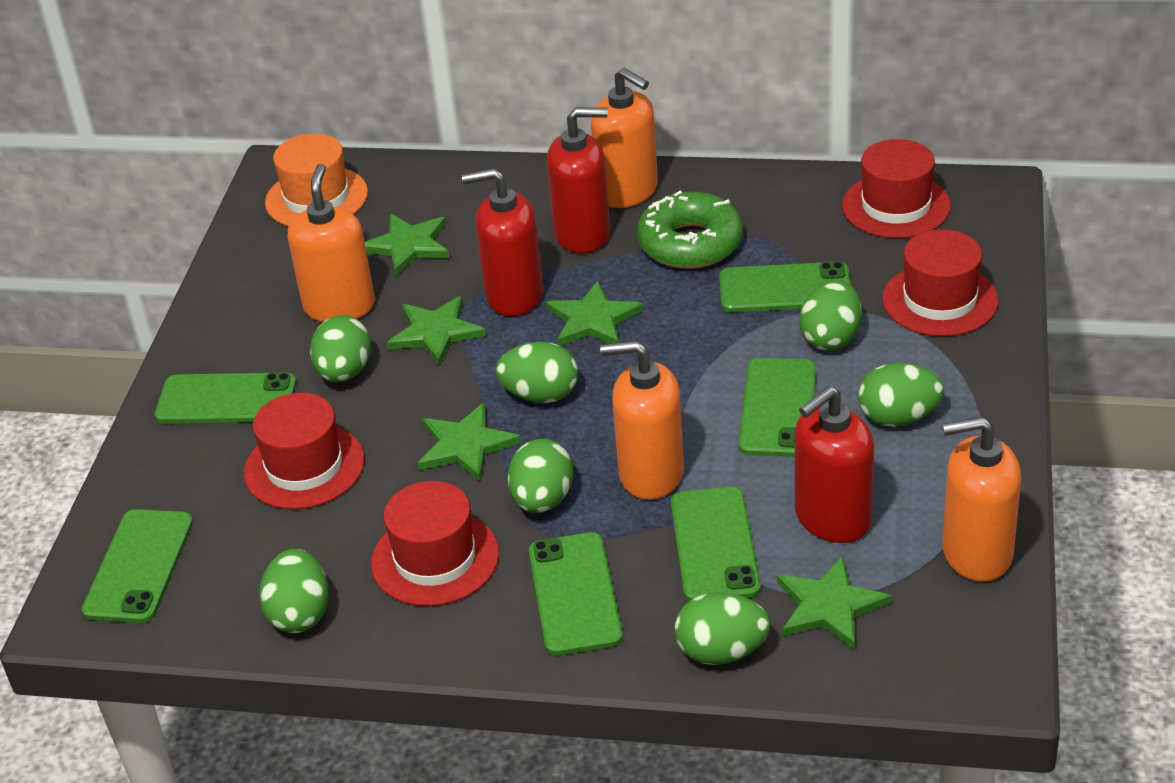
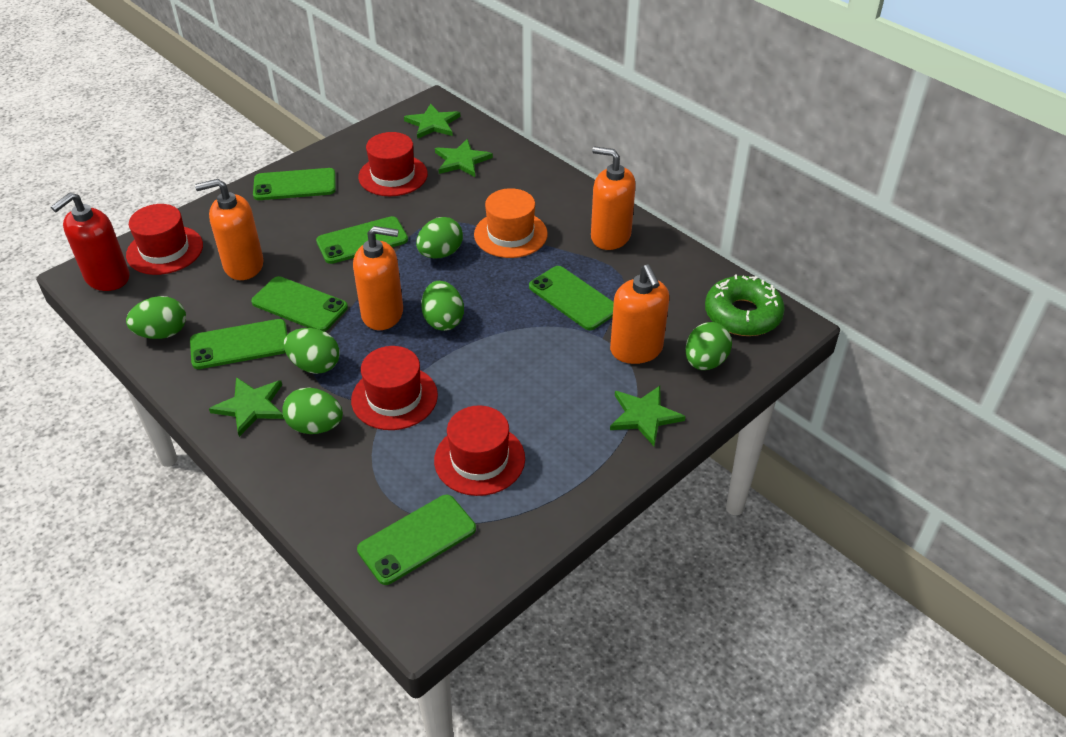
green egg: 7 -> 6
green star: 5 -> 4
red soap dispenser: 3 -> 1

